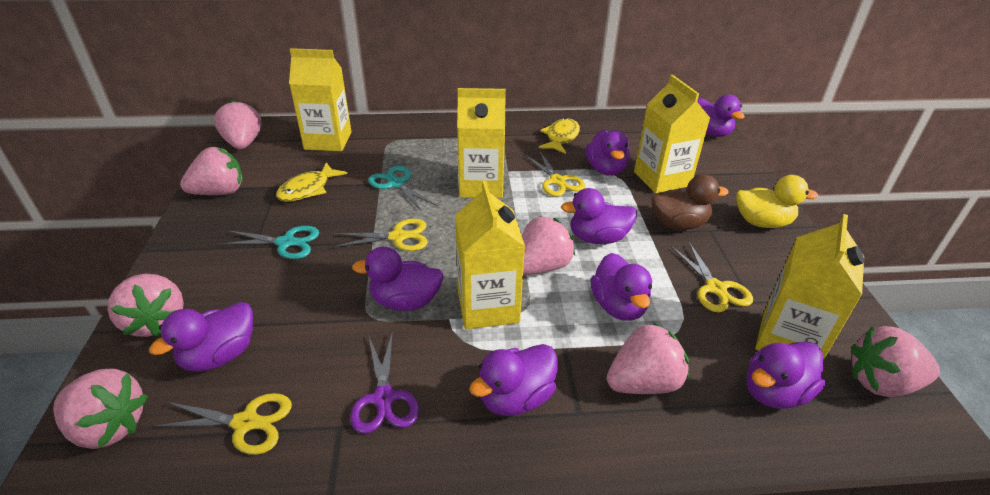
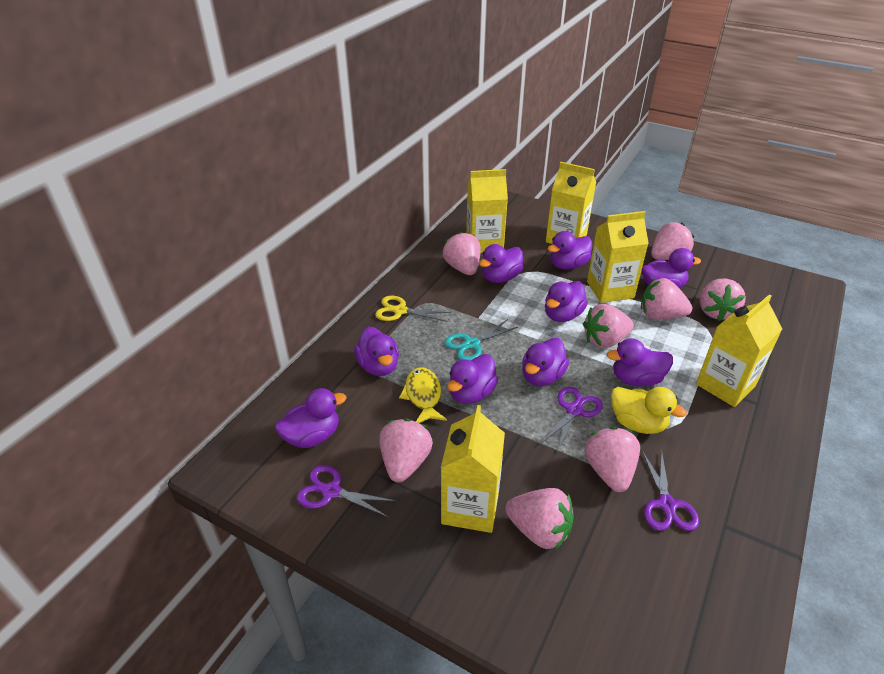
brown duck: 1 -> 0
pink strawberry: 7 -> 8
purple duck: 8 -> 9
purple scissors: 1 -> 3
turquoise scissors: 2 -> 1
yellow fish: 2 -> 1
yellow scissors: 4 -> 1

